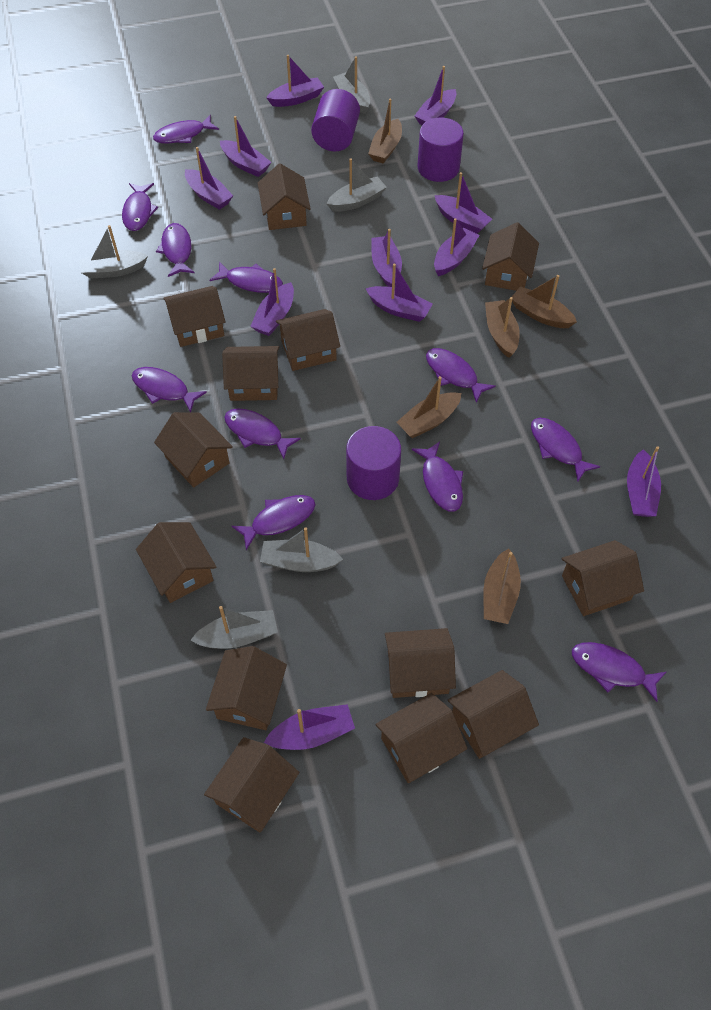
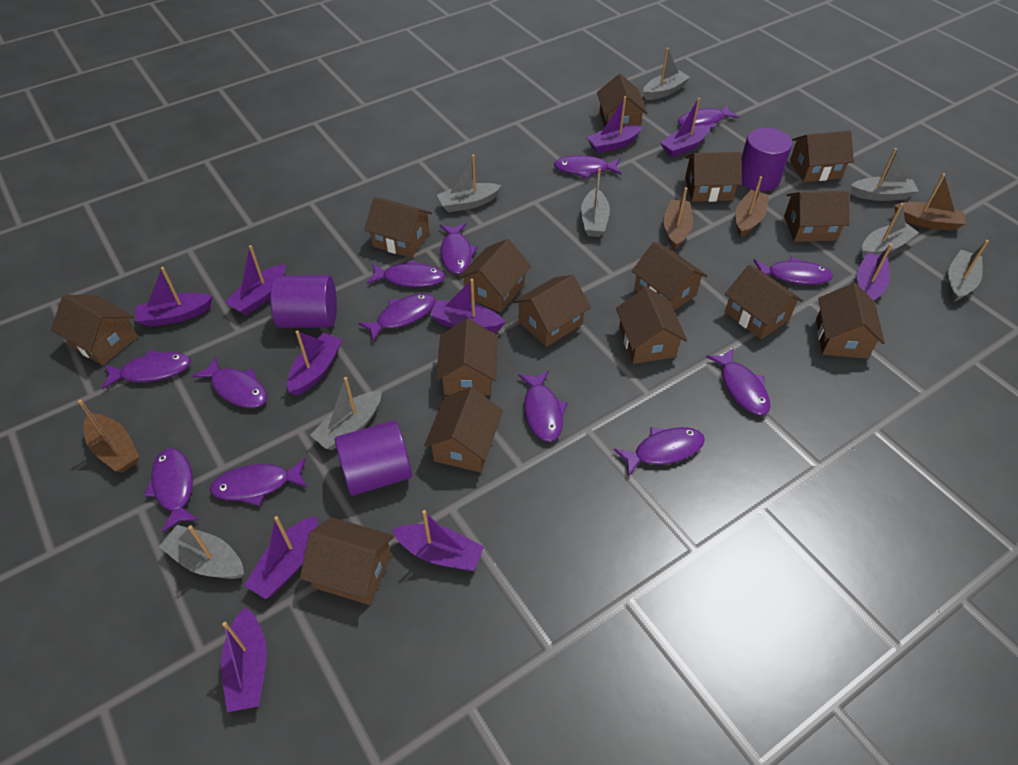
brown boat: 5 -> 4
brown house: 13 -> 15
grey boat: 5 -> 8
purple boat: 11 -> 10
purple fish: 11 -> 13

